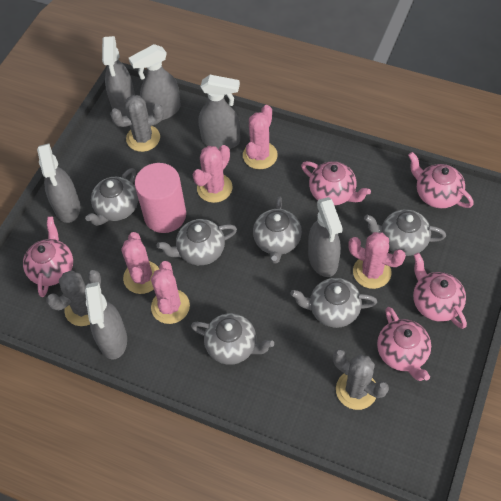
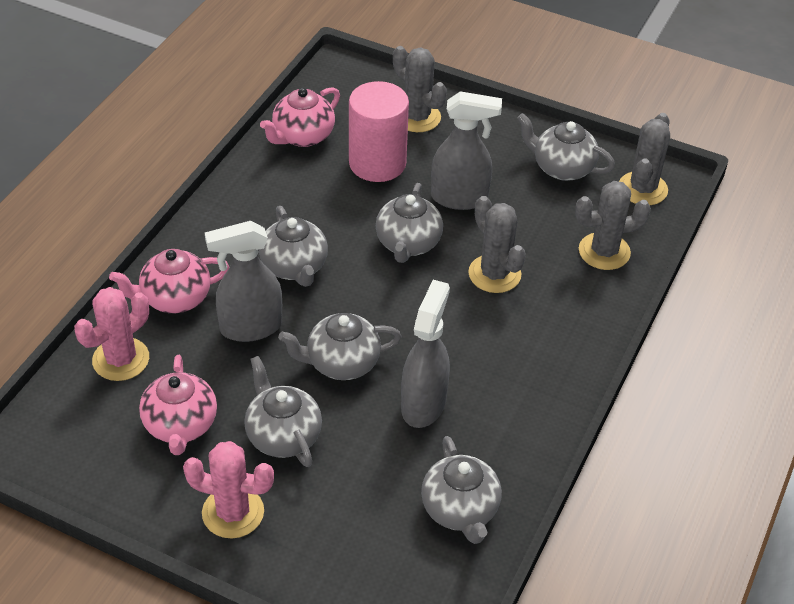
grey cactus: 3 -> 4
grey spray bottle: 6 -> 3
pink cactus: 5 -> 2
pink teapot: 5 -> 3

